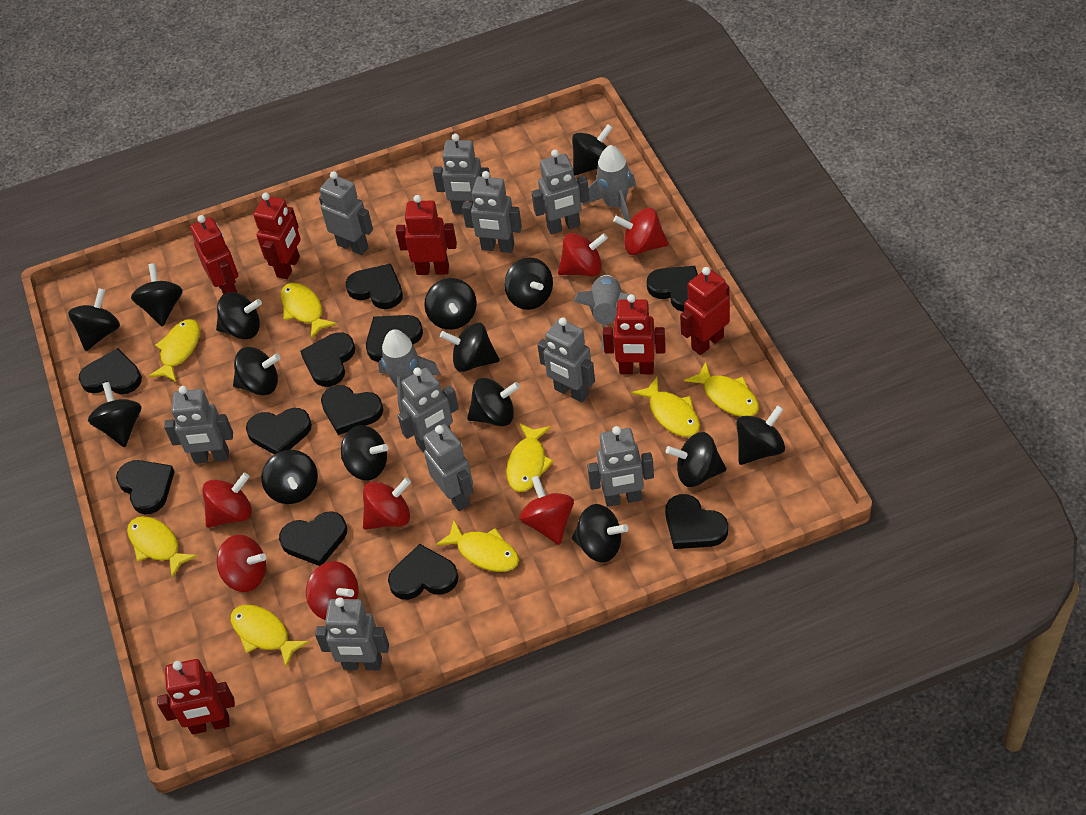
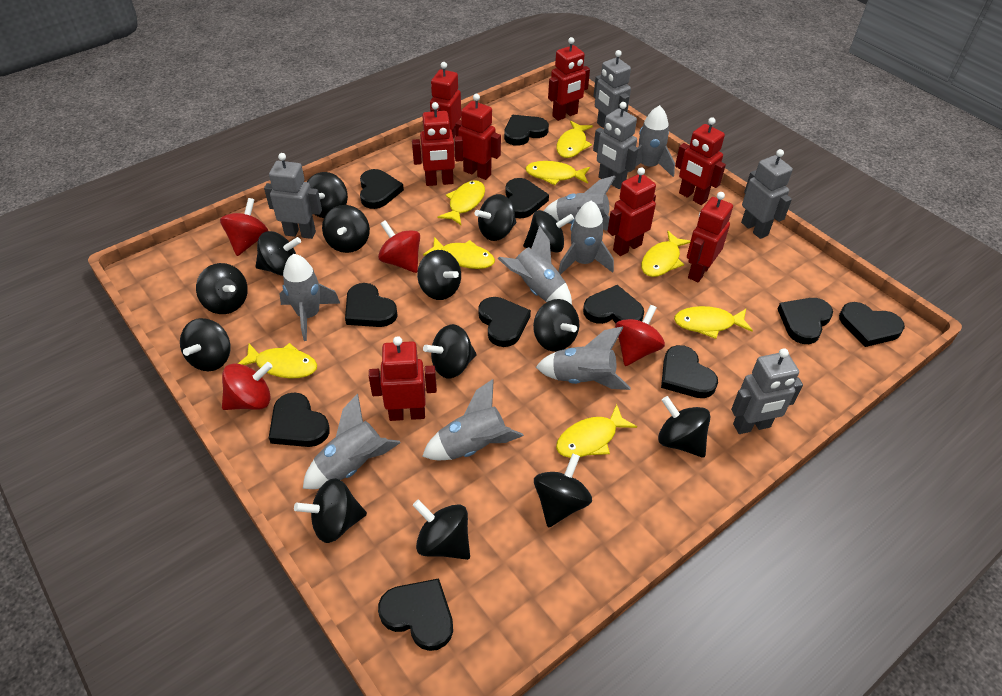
black spinning top: 15 -> 14
grey robot: 10 -> 5
grey rocket: 3 -> 8
red robot: 6 -> 8
red spinning top: 7 -> 4

